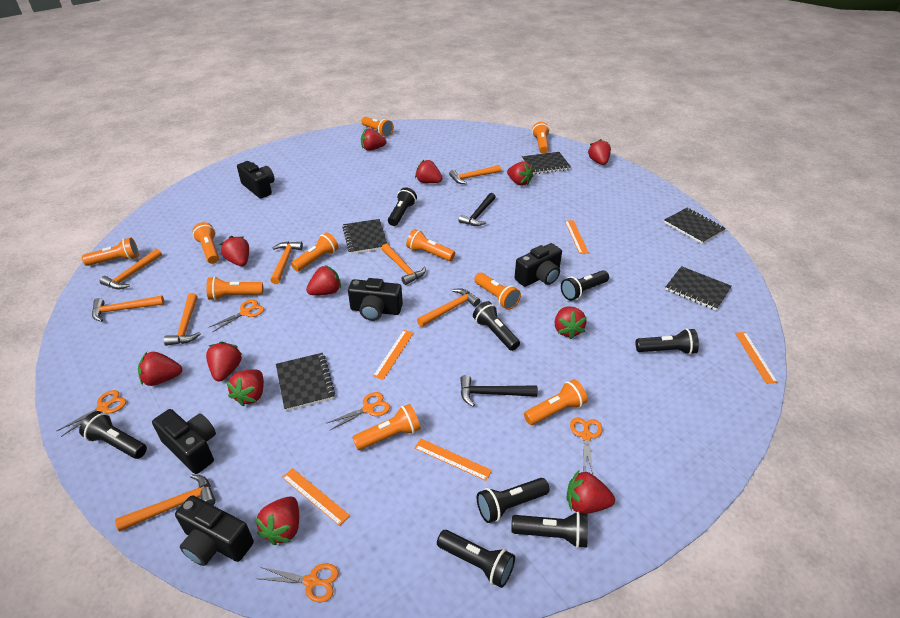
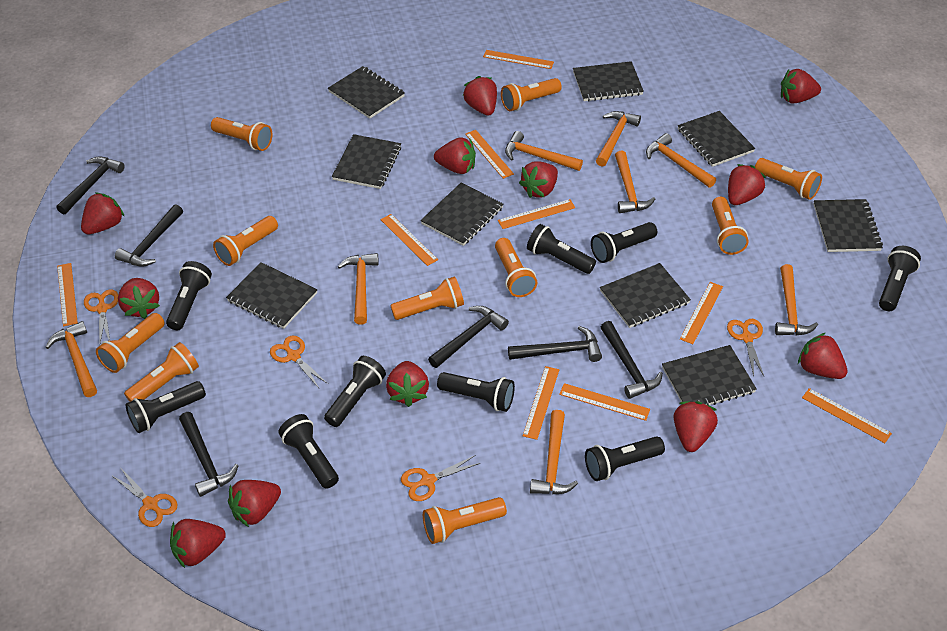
black camera: 5 -> 0
black flashlight: 8 -> 9
black hammer: 2 -> 6
black notebook: 5 -> 9
orange ruler: 5 -> 9

